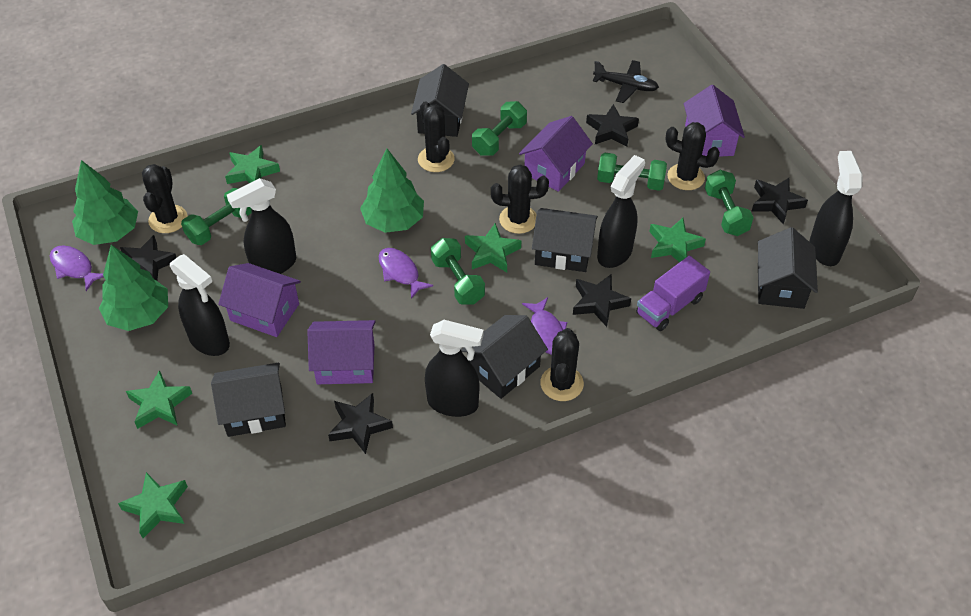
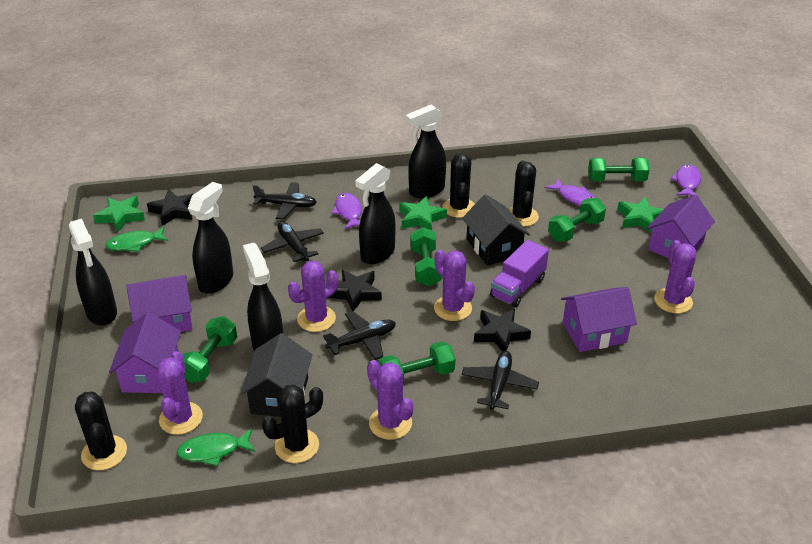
black cactus: 5 -> 4
black house: 5 -> 2
black plane: 1 -> 4
black star: 5 -> 3
green fish: 0 -> 2
green star: 5 -> 3
green tree: 3 -> 0
purple cactus: 0 -> 5

